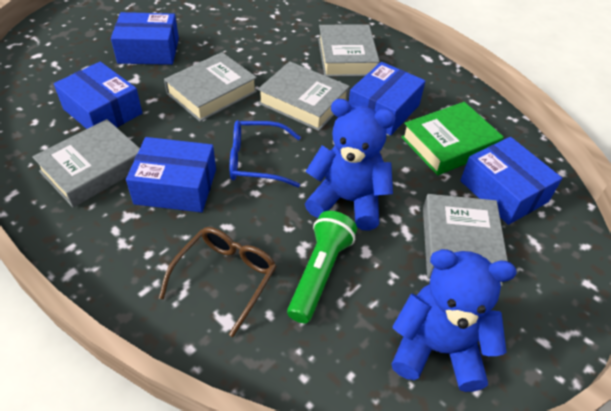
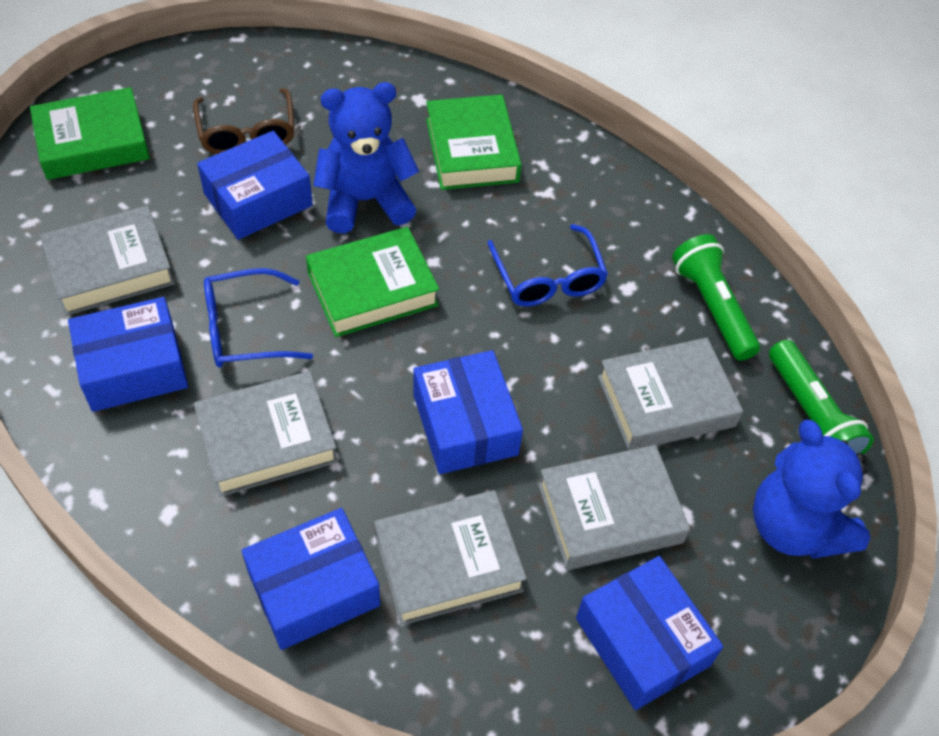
blue glasses: 1 -> 2
green book: 1 -> 3
green flashlight: 1 -> 2

